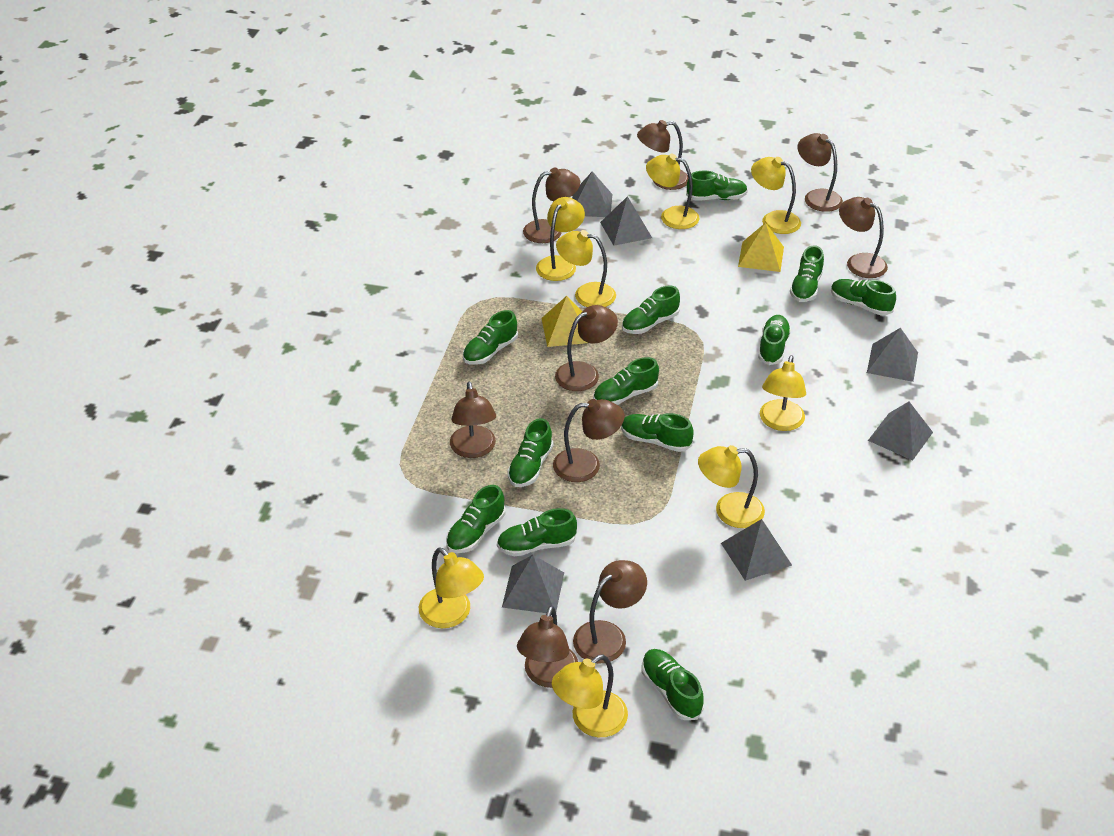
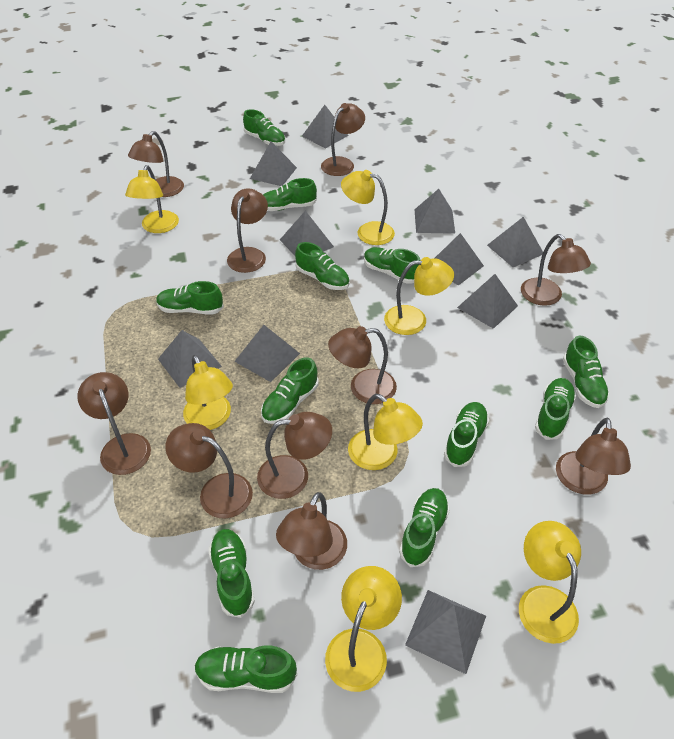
brown lamp: 9 -> 10
grey pyramid: 6 -> 10
yellow lamp: 8 -> 7
yellow pyramid: 2 -> 0

